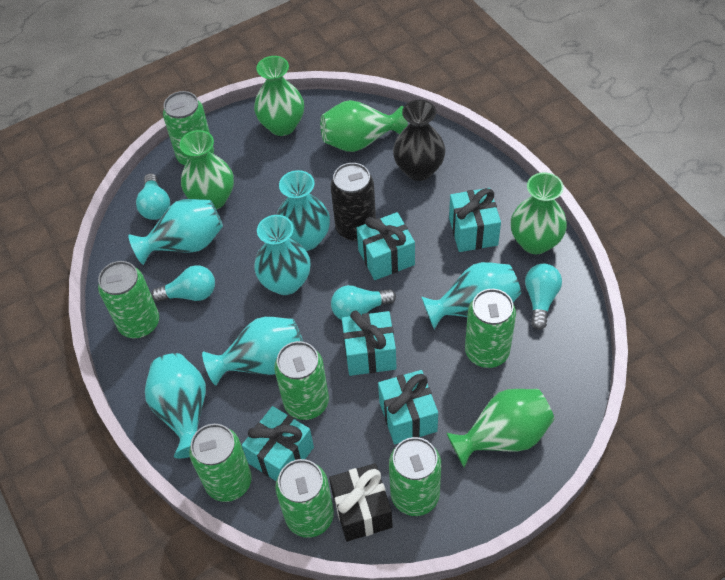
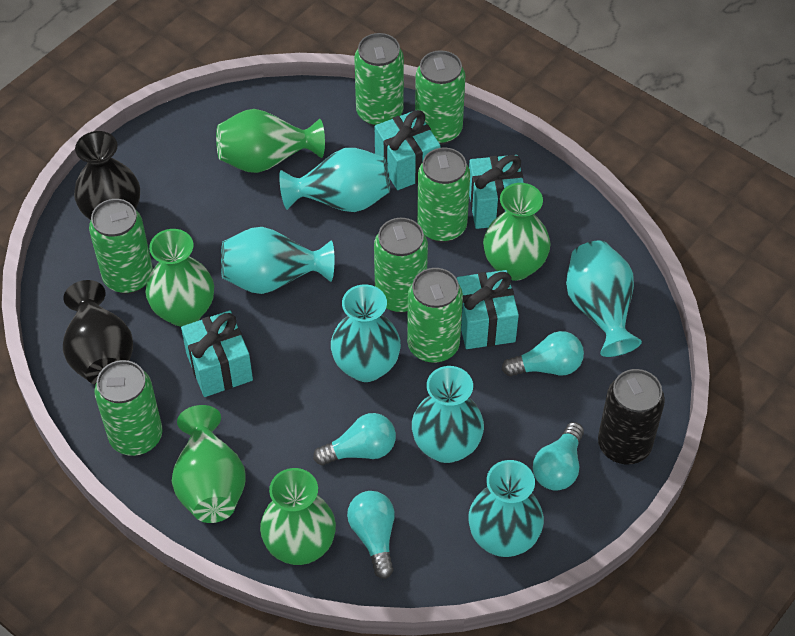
black gift: 1 -> 0
black vase: 1 -> 2
turquoise gift: 5 -> 4

